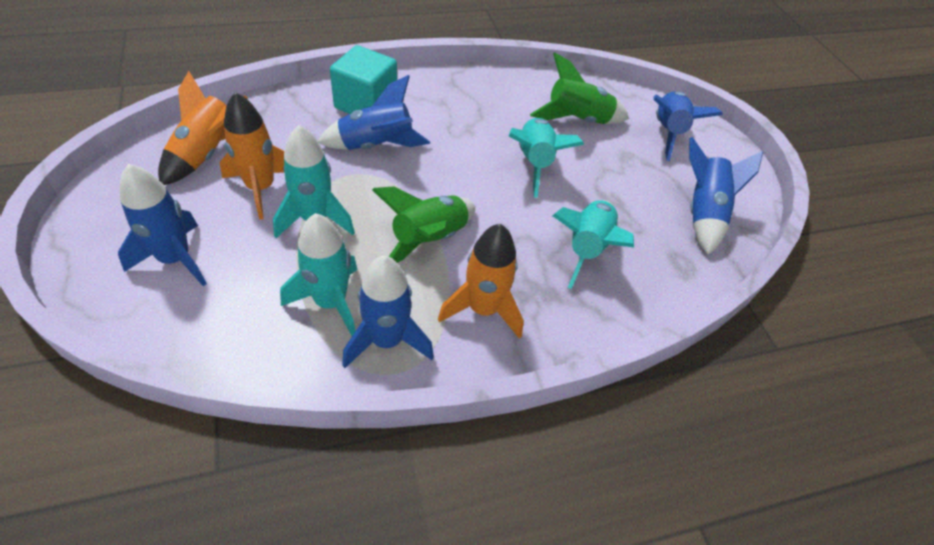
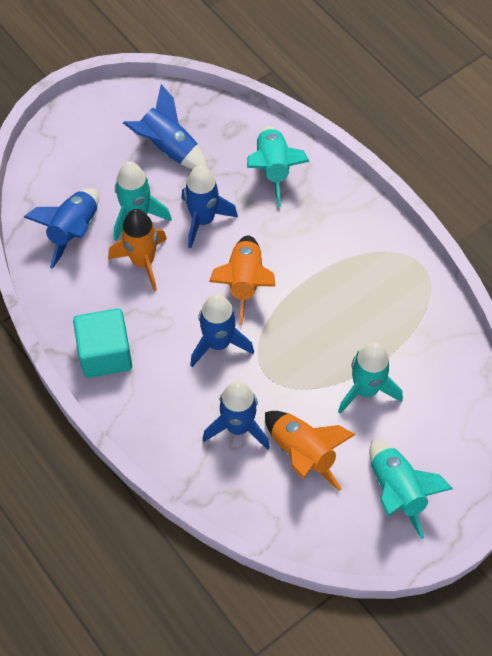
green rocket: 2 -> 0

